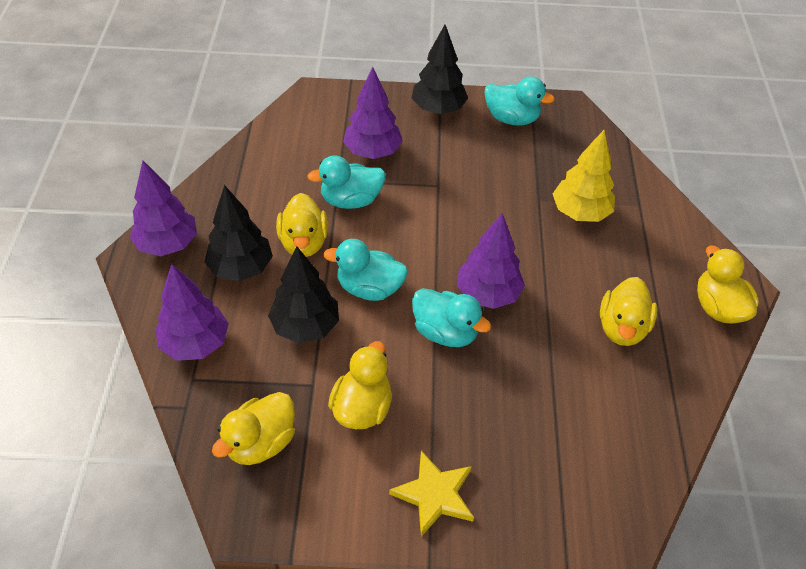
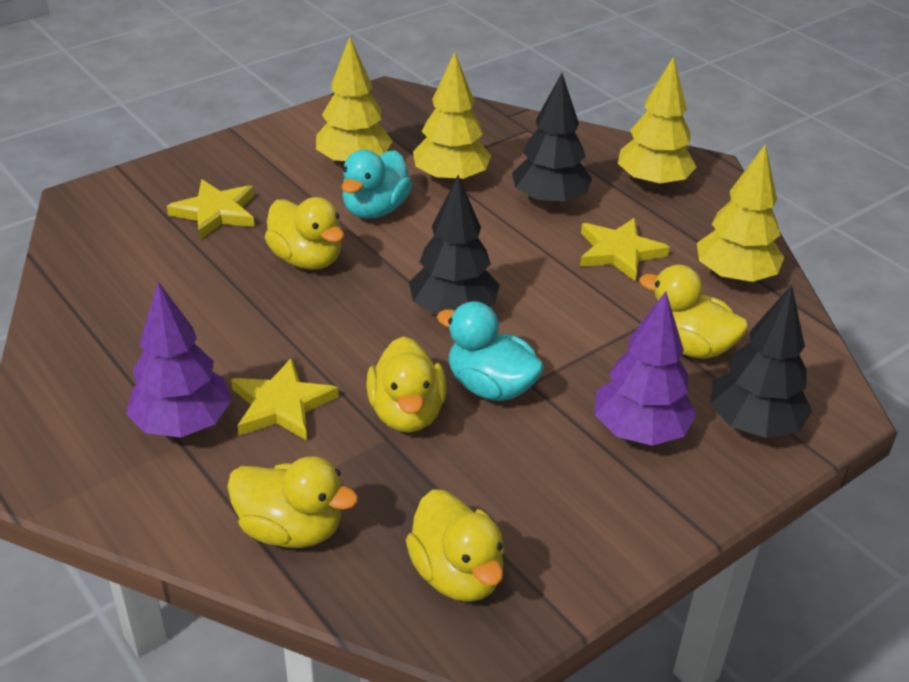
purple tree: 4 -> 2
turquoise duck: 4 -> 2
yellow star: 1 -> 3
yellow tree: 1 -> 4

